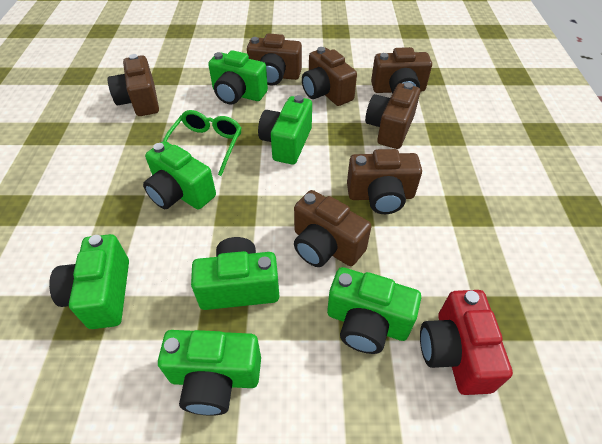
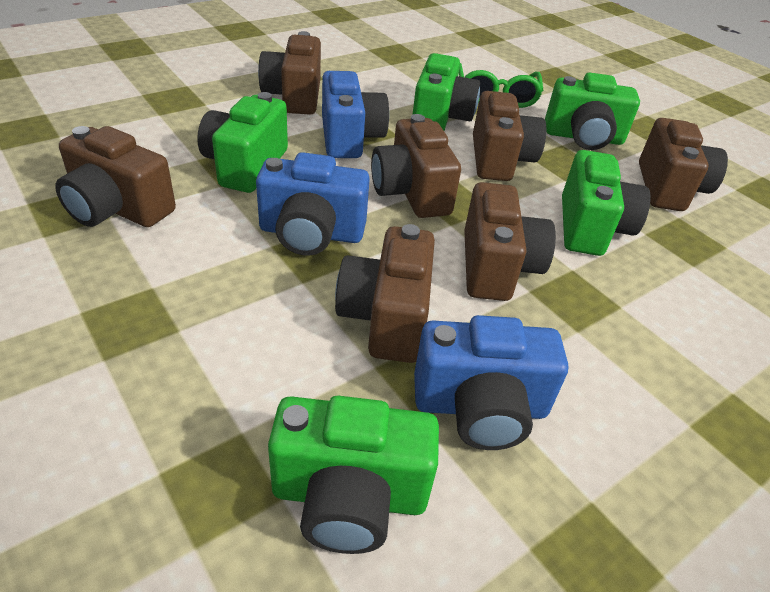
blue camera: 0 -> 3
green camera: 7 -> 5
red camera: 1 -> 0

